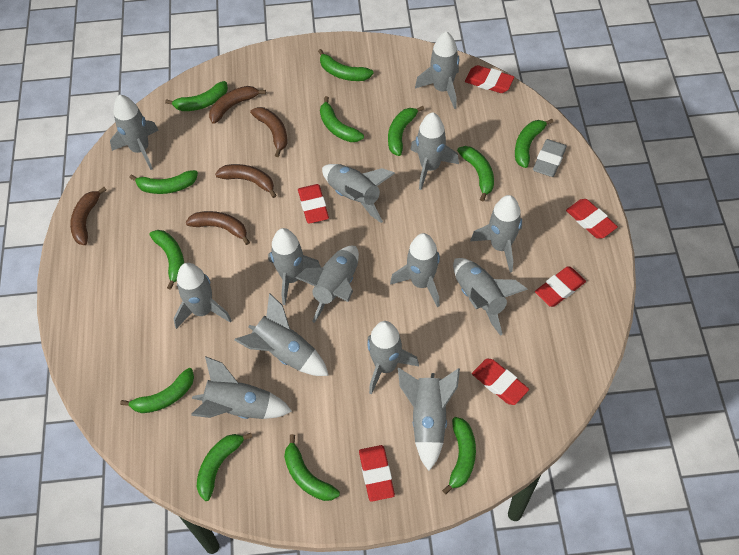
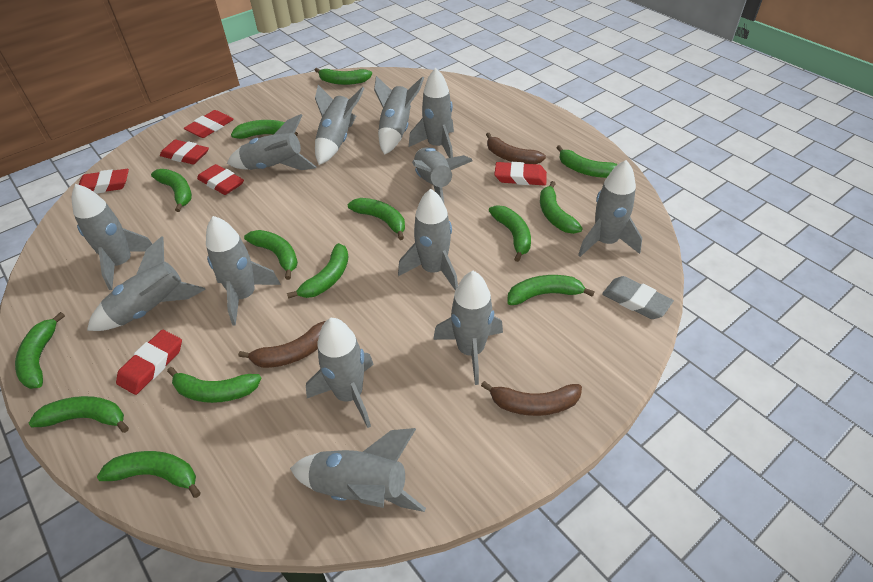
brown banana: 5 -> 3
green banana: 12 -> 14
grey rocket: 14 -> 13

